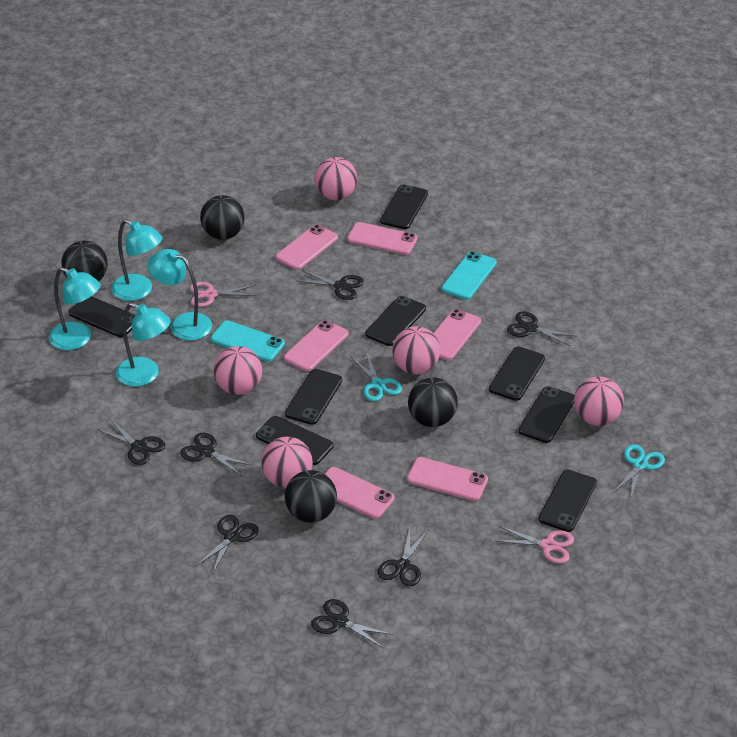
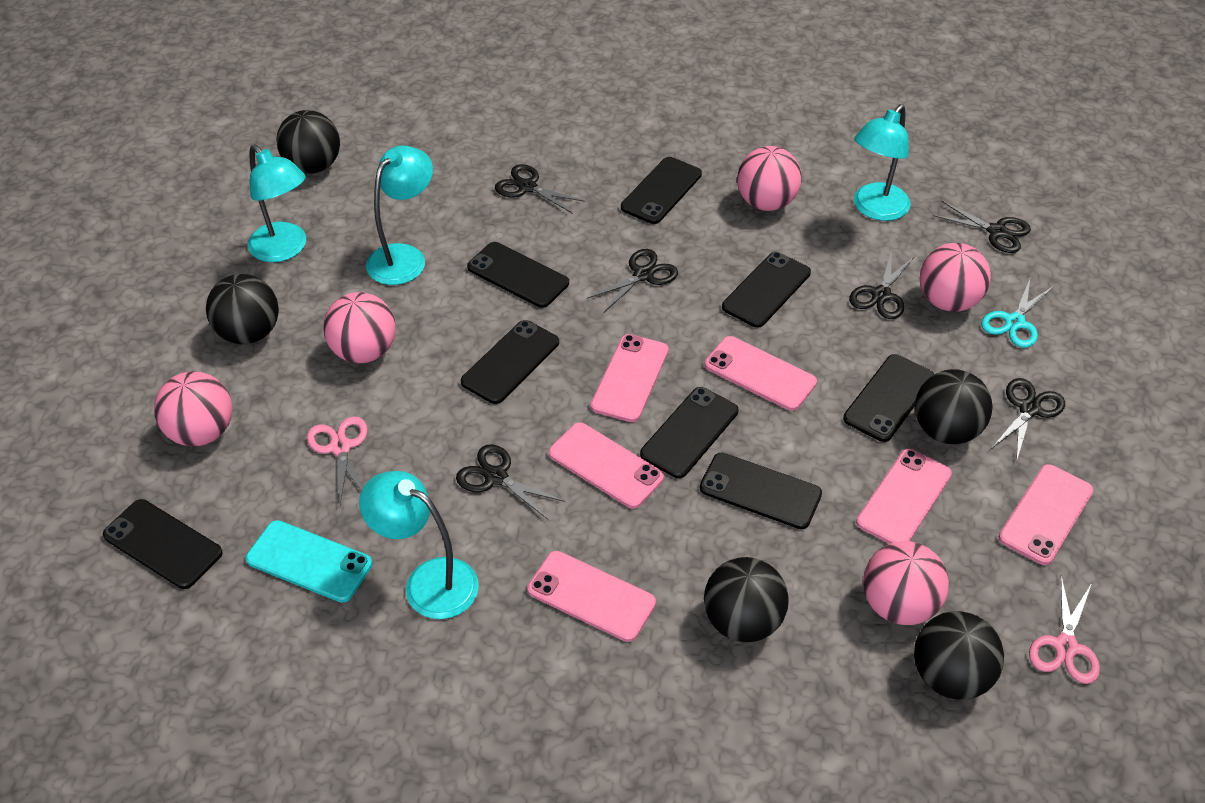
black ball: 4 -> 5
black scissors: 7 -> 6
turquoise phone: 2 -> 1
turquoise scissors: 2 -> 1

